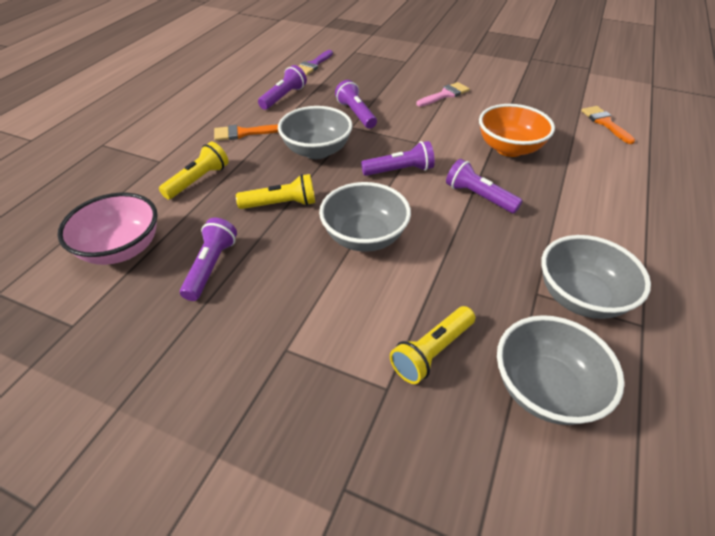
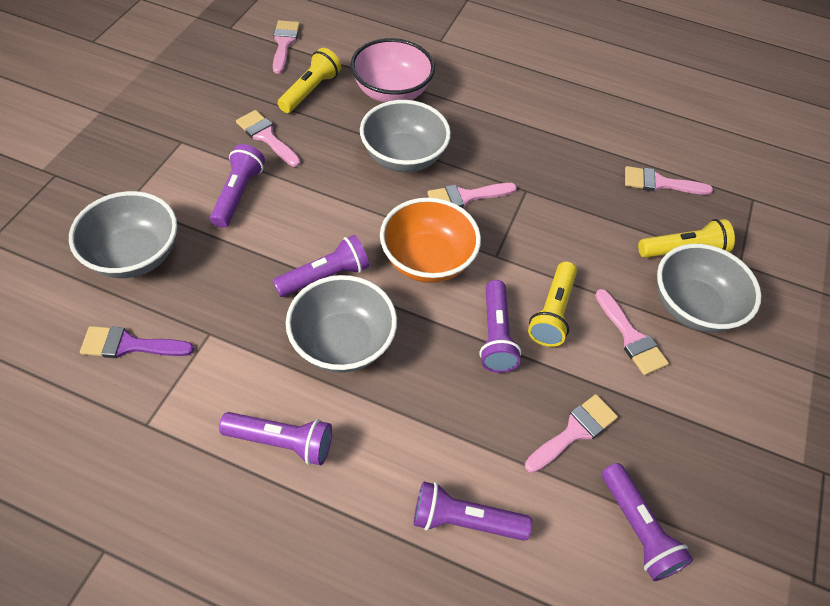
orange brush: 2 -> 0
pink brush: 1 -> 6
purple flashlight: 5 -> 6

